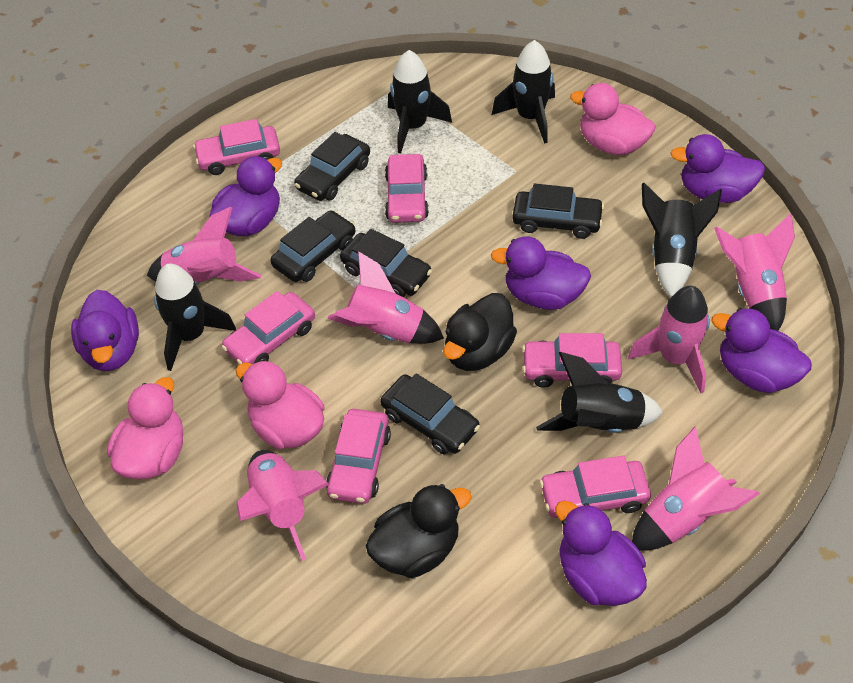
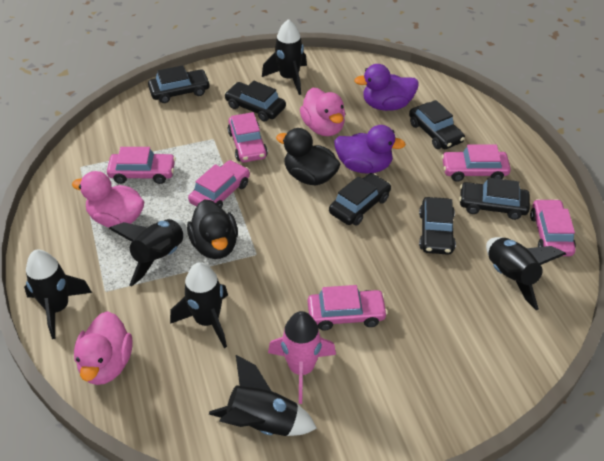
black car: 5 -> 6
black rocket: 5 -> 6
pink rocket: 6 -> 1
purple duck: 6 -> 2

